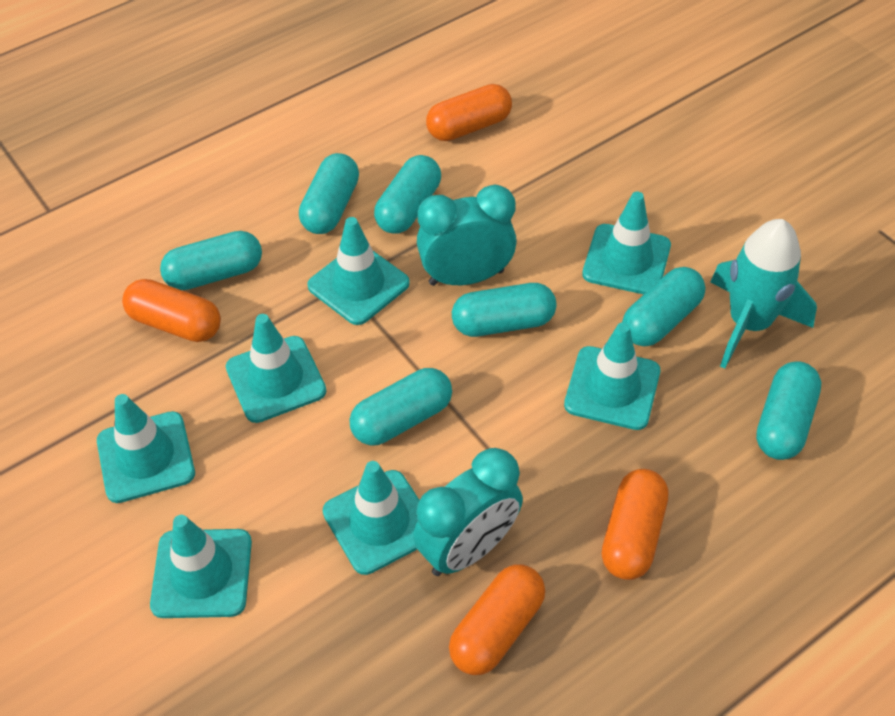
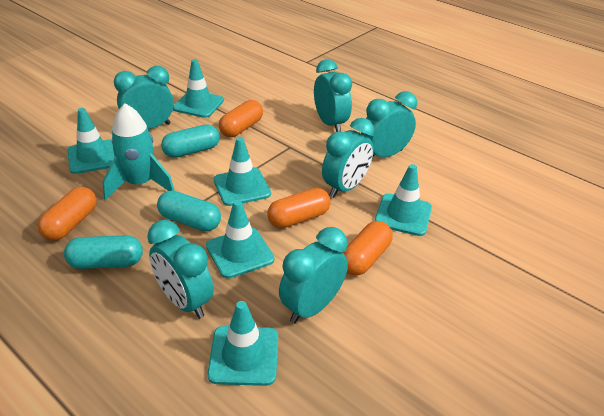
turquoise capsule: 7 -> 3
turquoise clock: 2 -> 6
turquoise traffic cone: 7 -> 6

